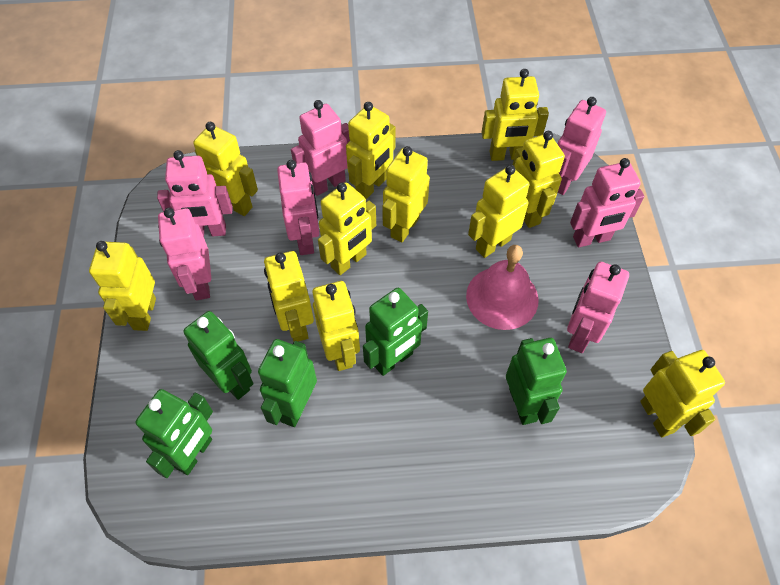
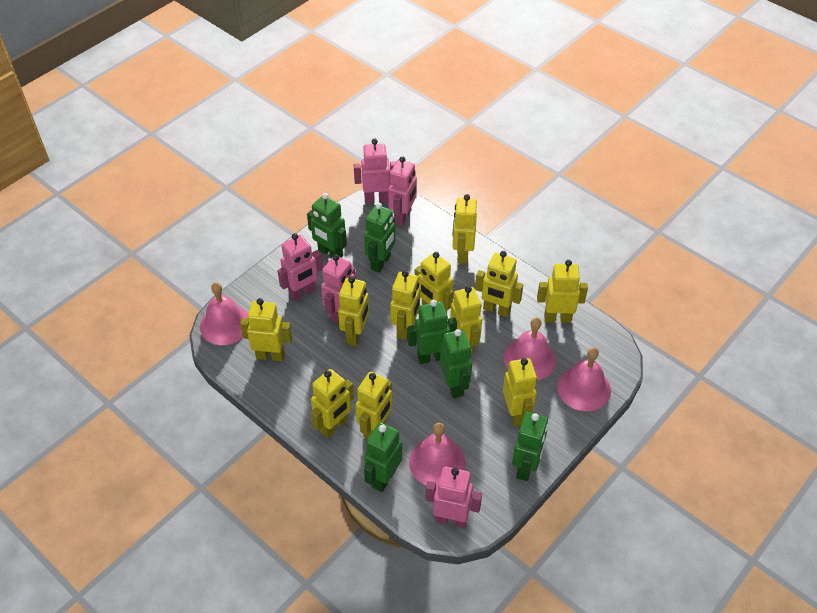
green robot: 5 -> 6
pink bell: 1 -> 4
pink robot: 7 -> 5

